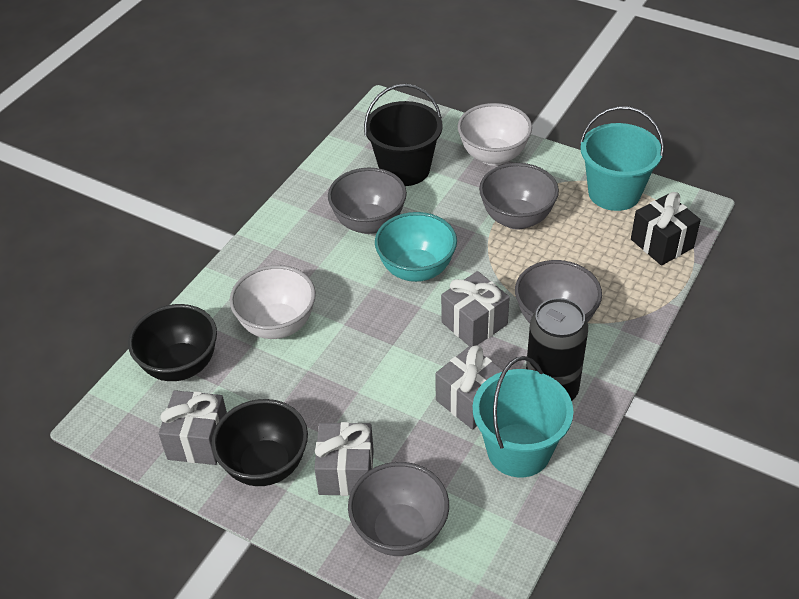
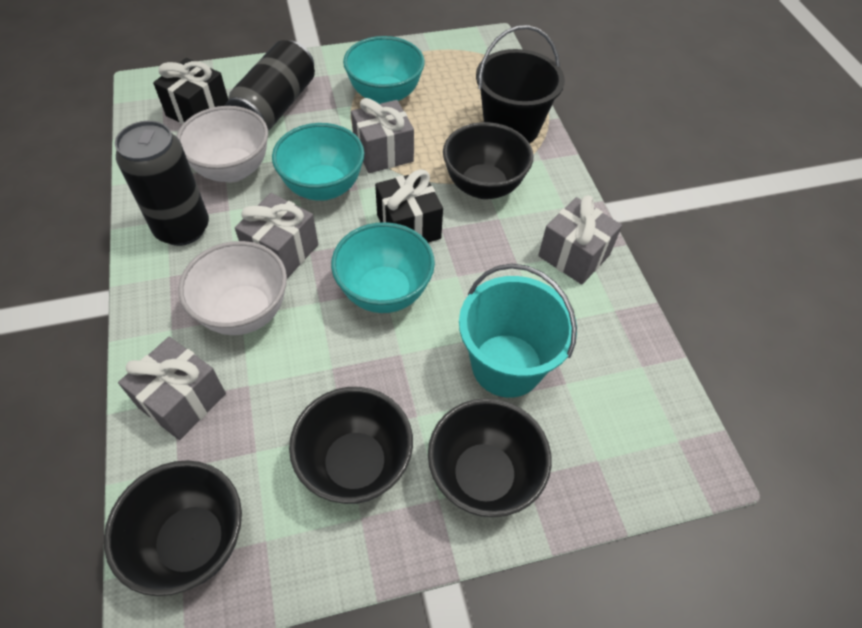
black bowl: 2 -> 4
black can: 1 -> 2
black gift: 1 -> 2
grey bowl: 4 -> 0
turquoise bowl: 1 -> 3
turquoise bucket: 2 -> 1

